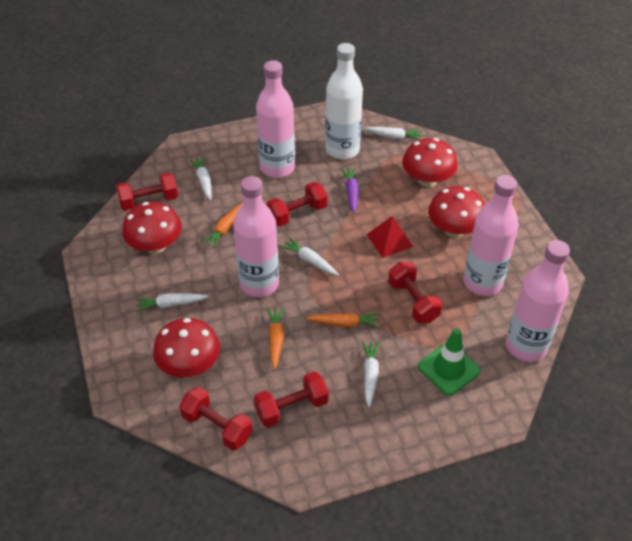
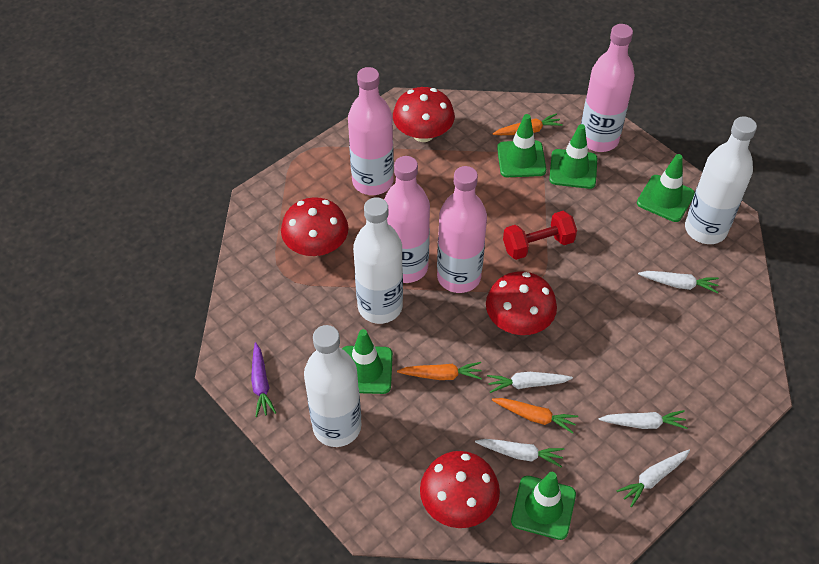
green traffic cone: 1 -> 5
red dumbbell: 5 -> 1
red pyramid: 1 -> 0
white bottle: 1 -> 3

